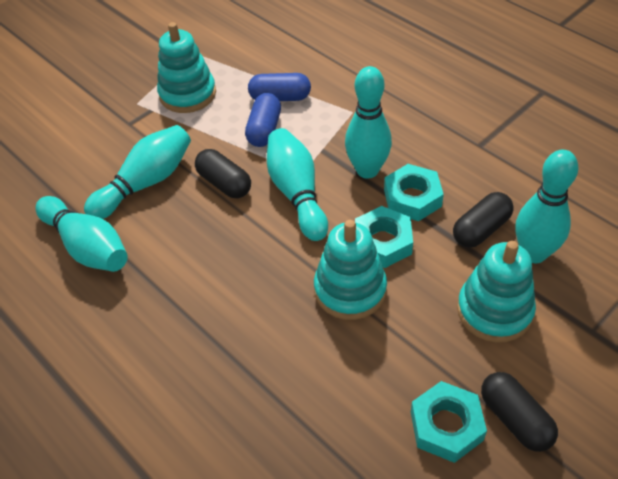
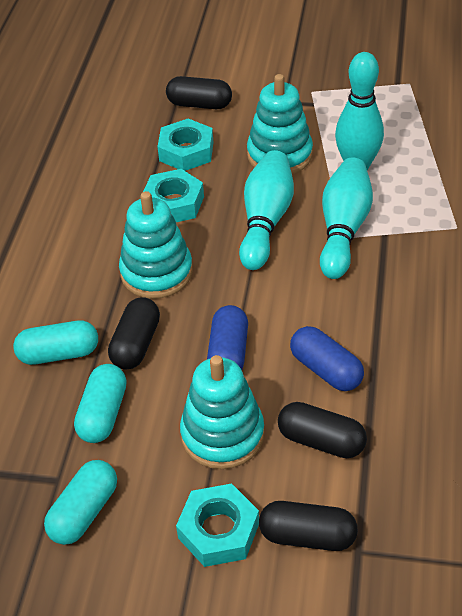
black capsule: 3 -> 4
turquoise bowling pin: 5 -> 3
turquoise capsule: 0 -> 3

